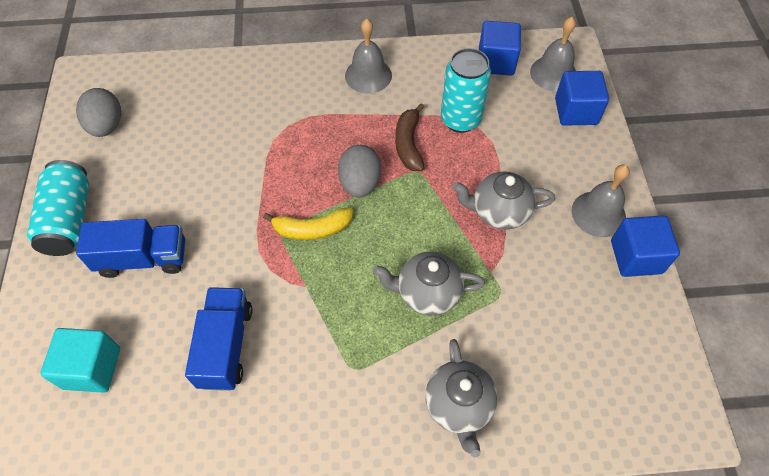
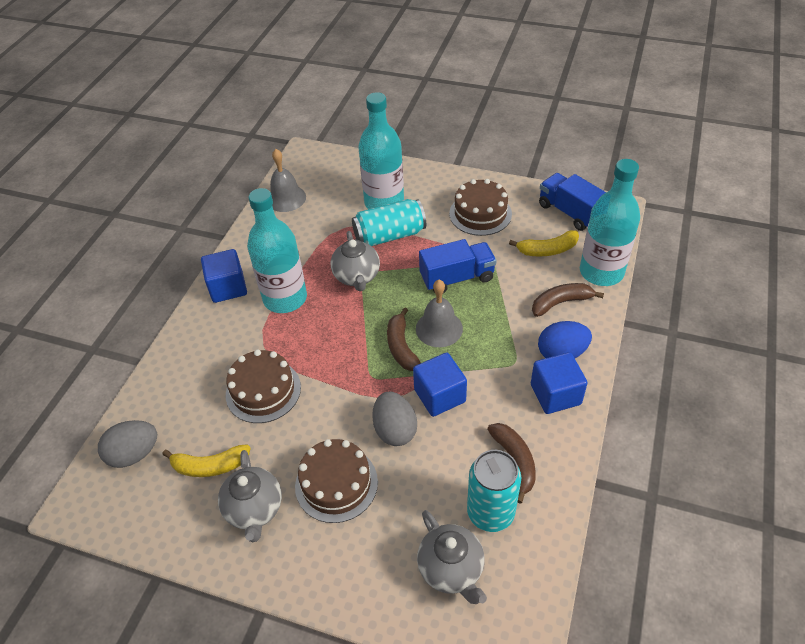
blue egg: 0 -> 1
brown banana: 1 -> 3
brown cake: 0 -> 3
grey bell: 3 -> 2
turquoise bottle: 0 -> 3
turquoise cube: 1 -> 0
yellow banana: 1 -> 2

